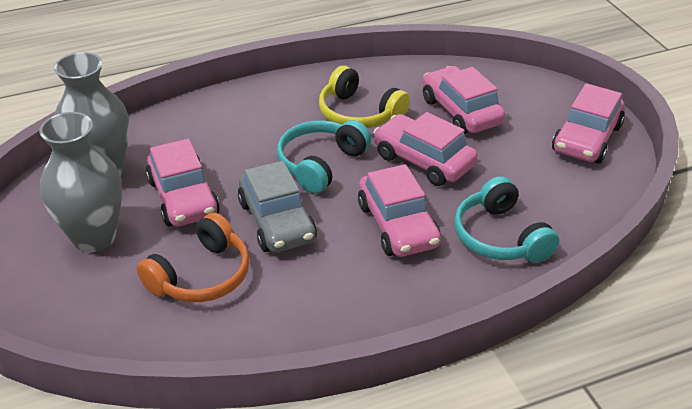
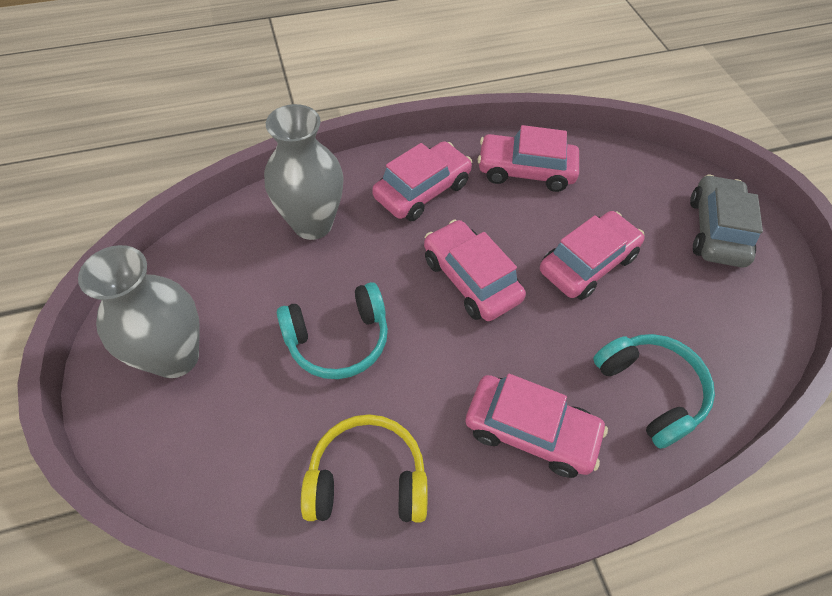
orange headphones: 1 -> 0

